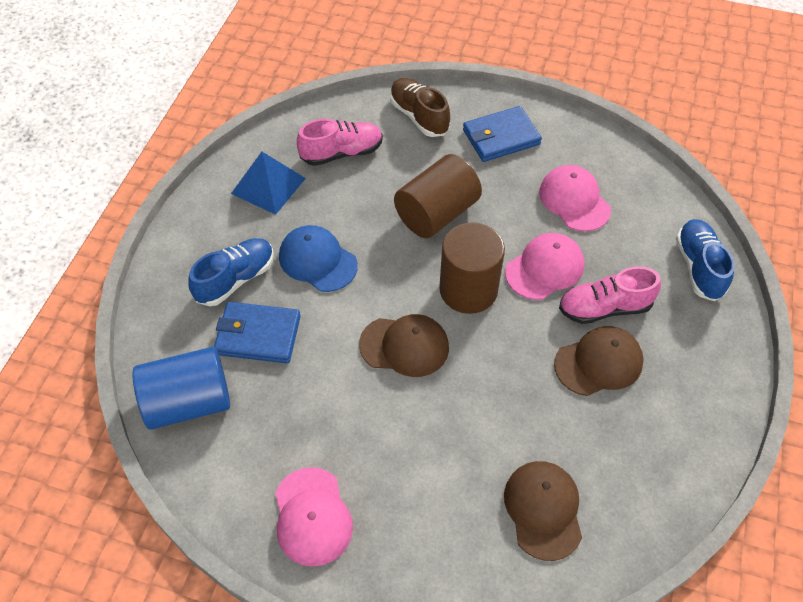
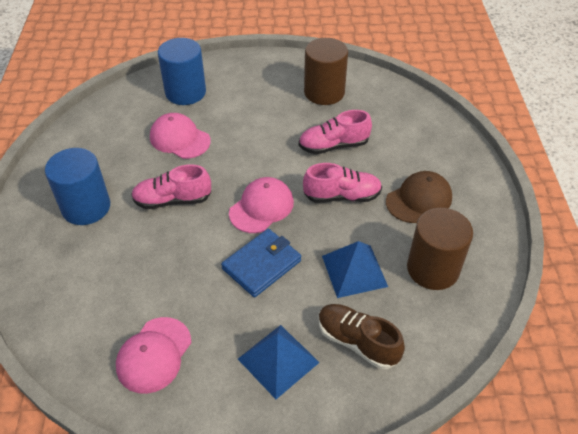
blue cap: 1 -> 0
blue cylinder: 1 -> 2
blue pyramid: 1 -> 2
blue shoe: 2 -> 0
blue wallet: 2 -> 1
brown cap: 3 -> 1
pink shoe: 2 -> 3

